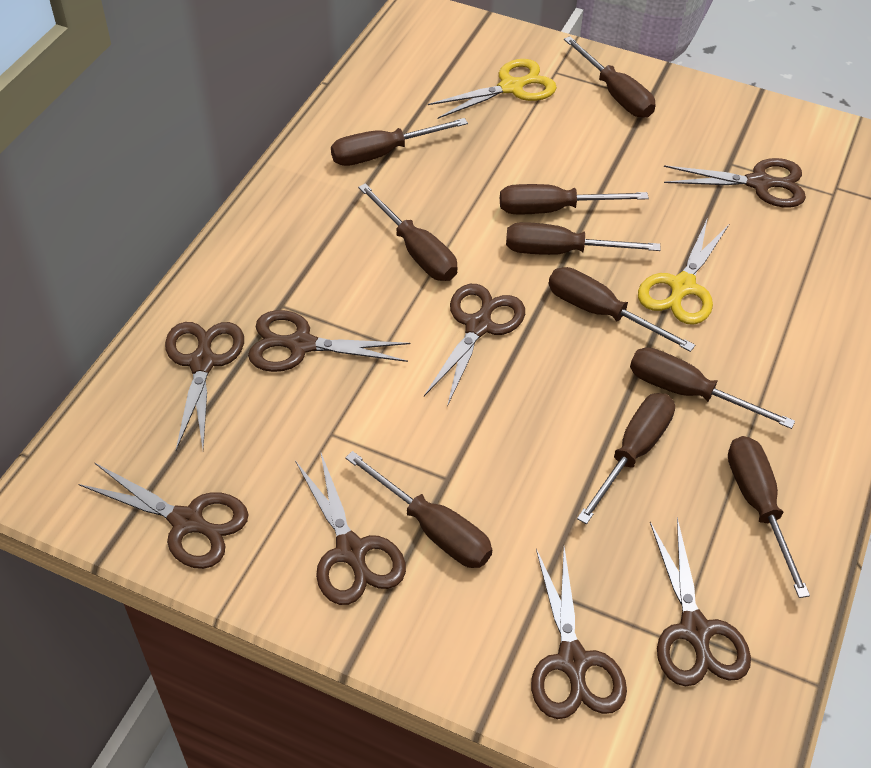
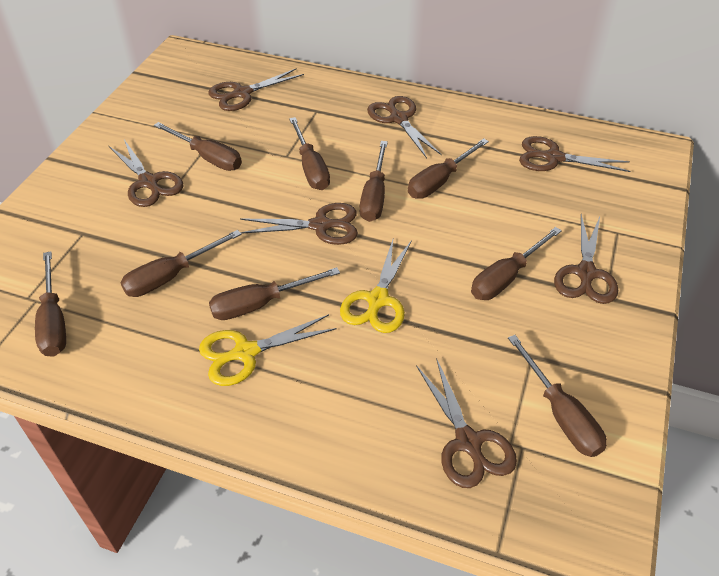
brown scissors: 8 -> 7
brown screwdriver: 10 -> 9

